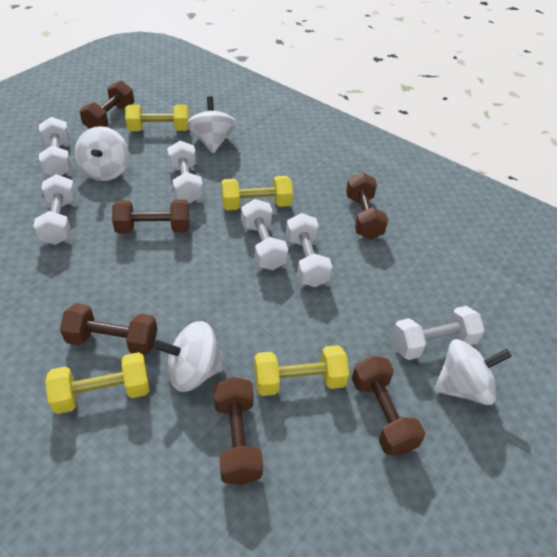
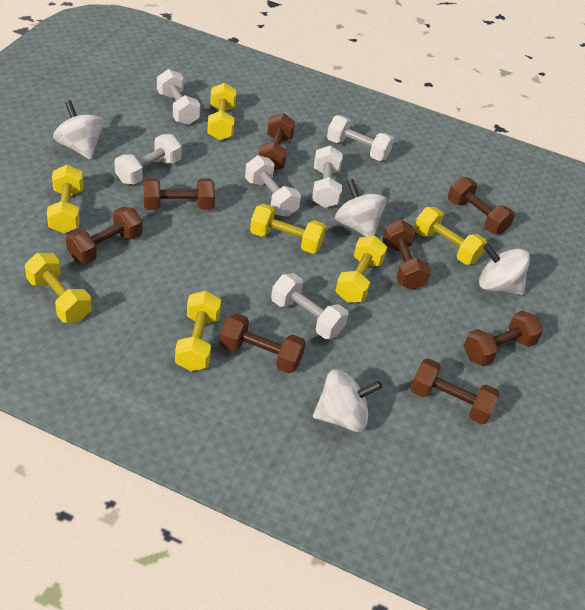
brown dumbbell: 6 -> 8
yellow dumbbell: 4 -> 7

